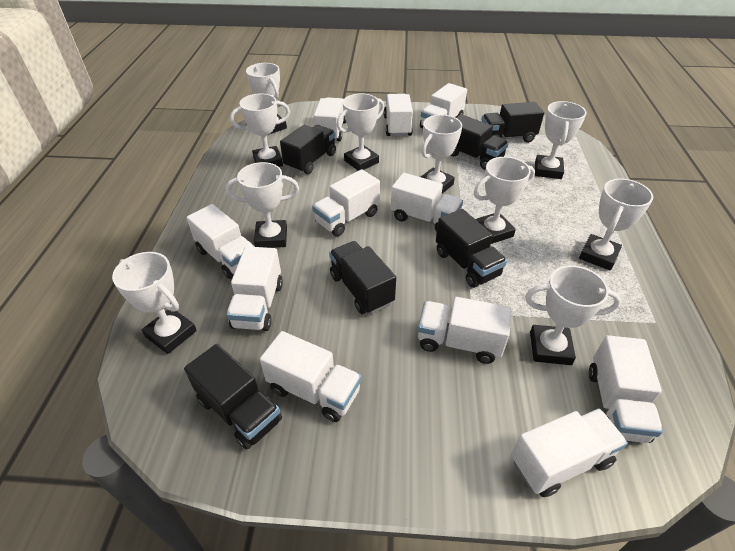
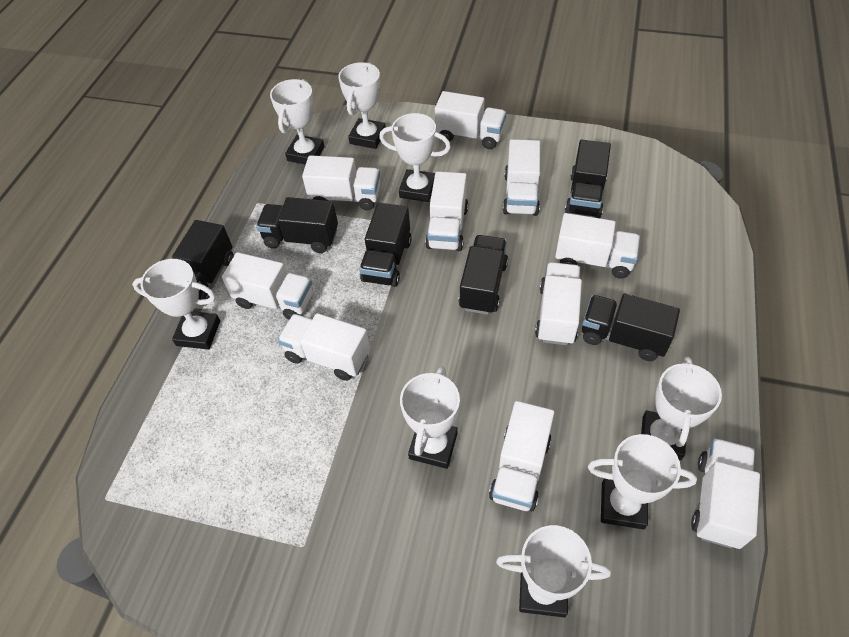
white trophy: 10 -> 8
white truck: 11 -> 10

